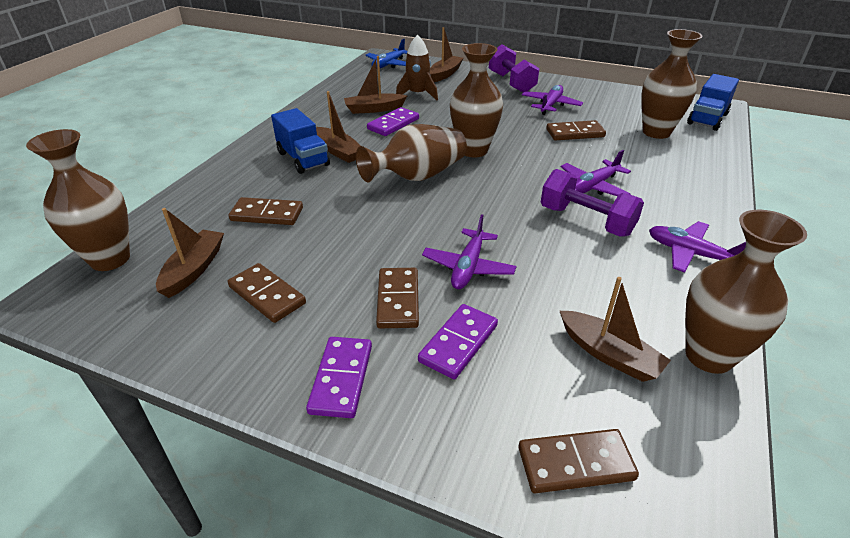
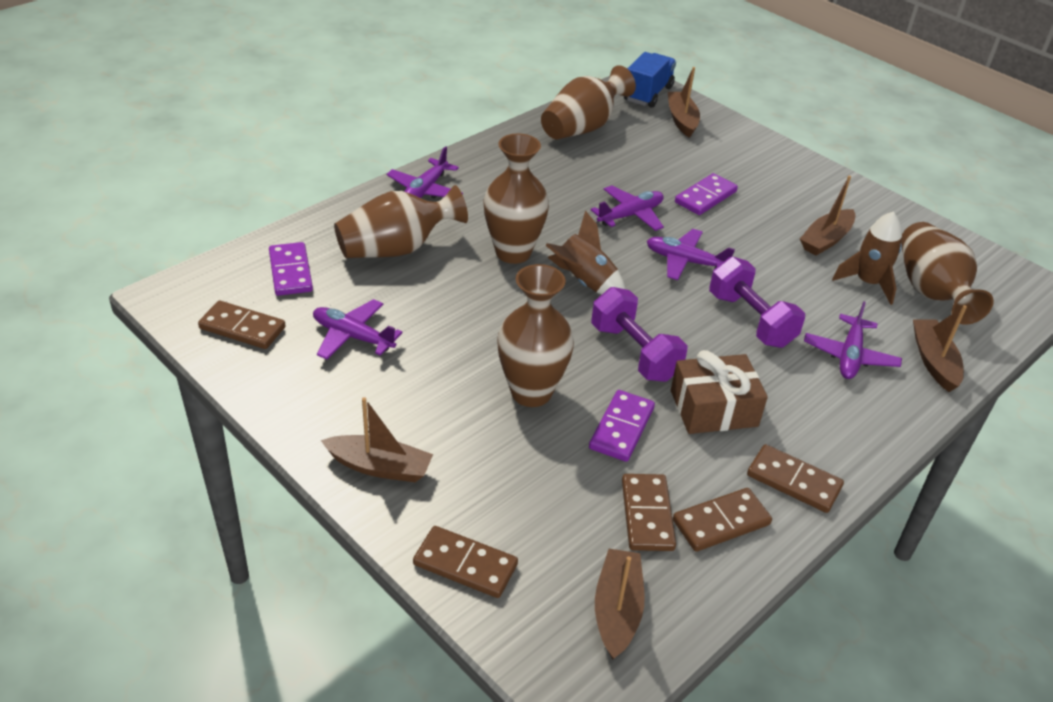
blue plane: 1 -> 0
blue truck: 2 -> 1
brown gift: 0 -> 1
brown rocket: 1 -> 2
purple plane: 4 -> 5

